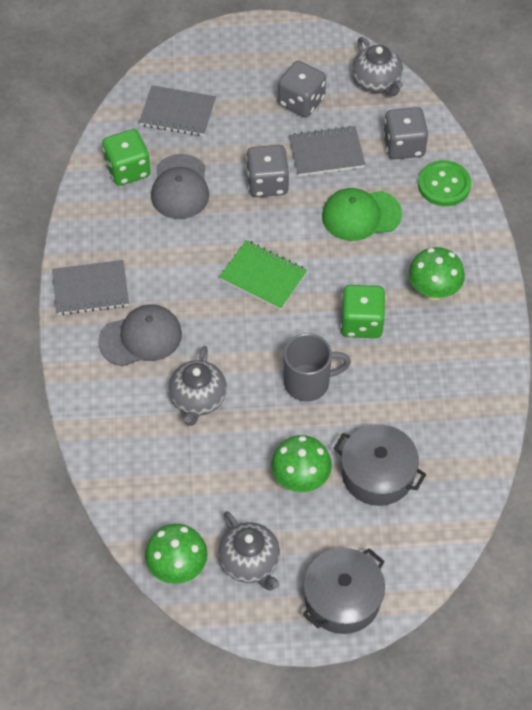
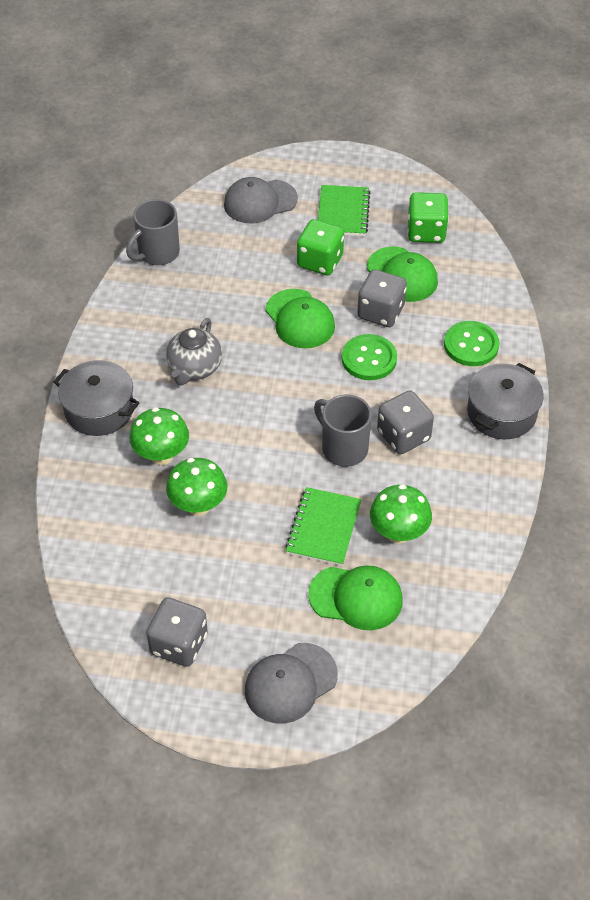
green button: 1 -> 2
green cap: 1 -> 3
green notebook: 1 -> 2
grey mug: 1 -> 2
grey notebook: 3 -> 0
grey teapot: 3 -> 1

